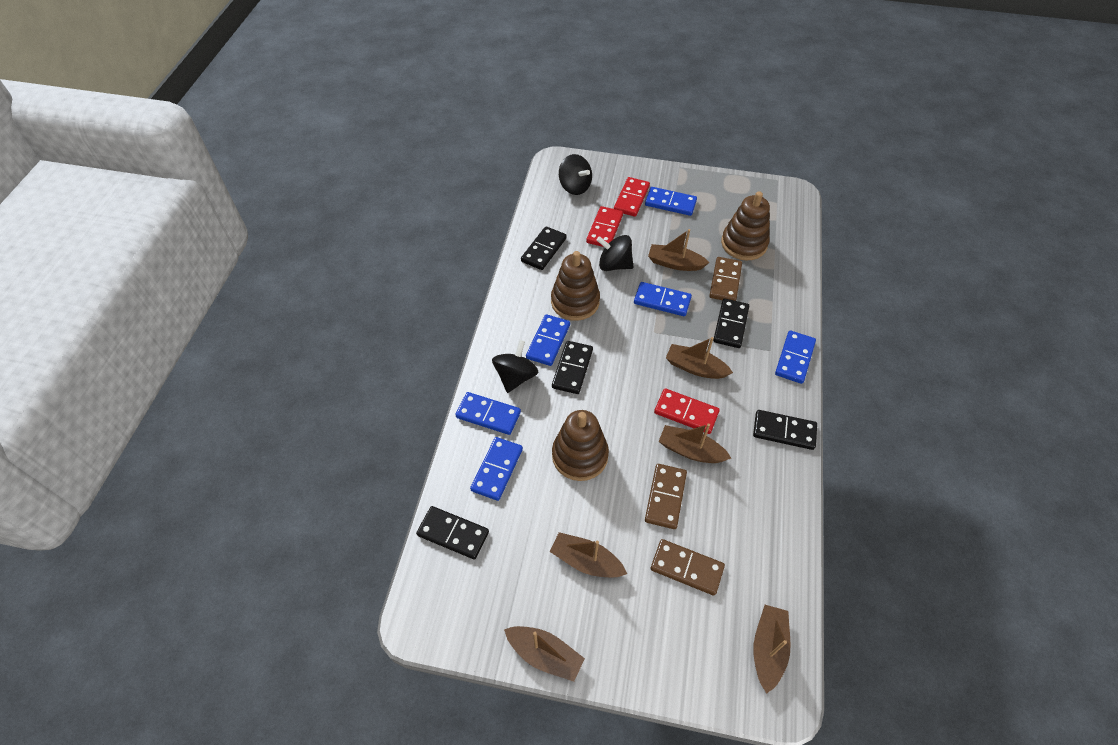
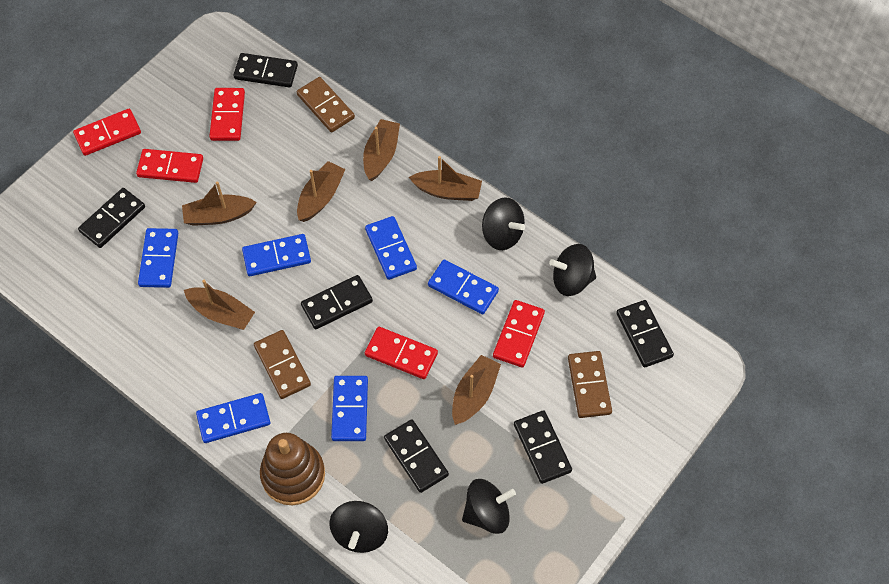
black domino: 5 -> 6
black spinning top: 3 -> 4
brown stacking toy: 3 -> 1
red domino: 3 -> 5

